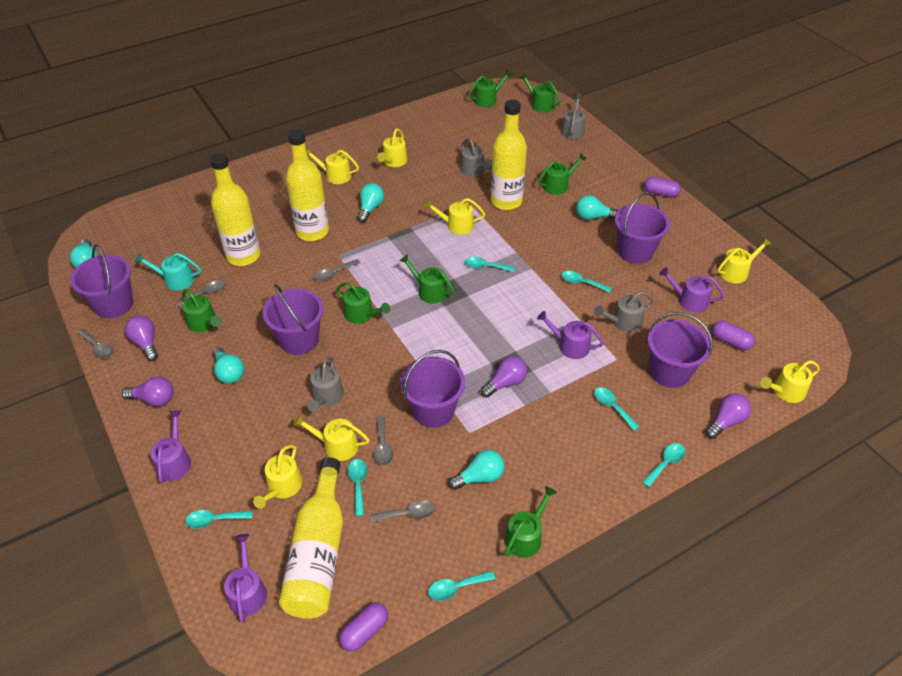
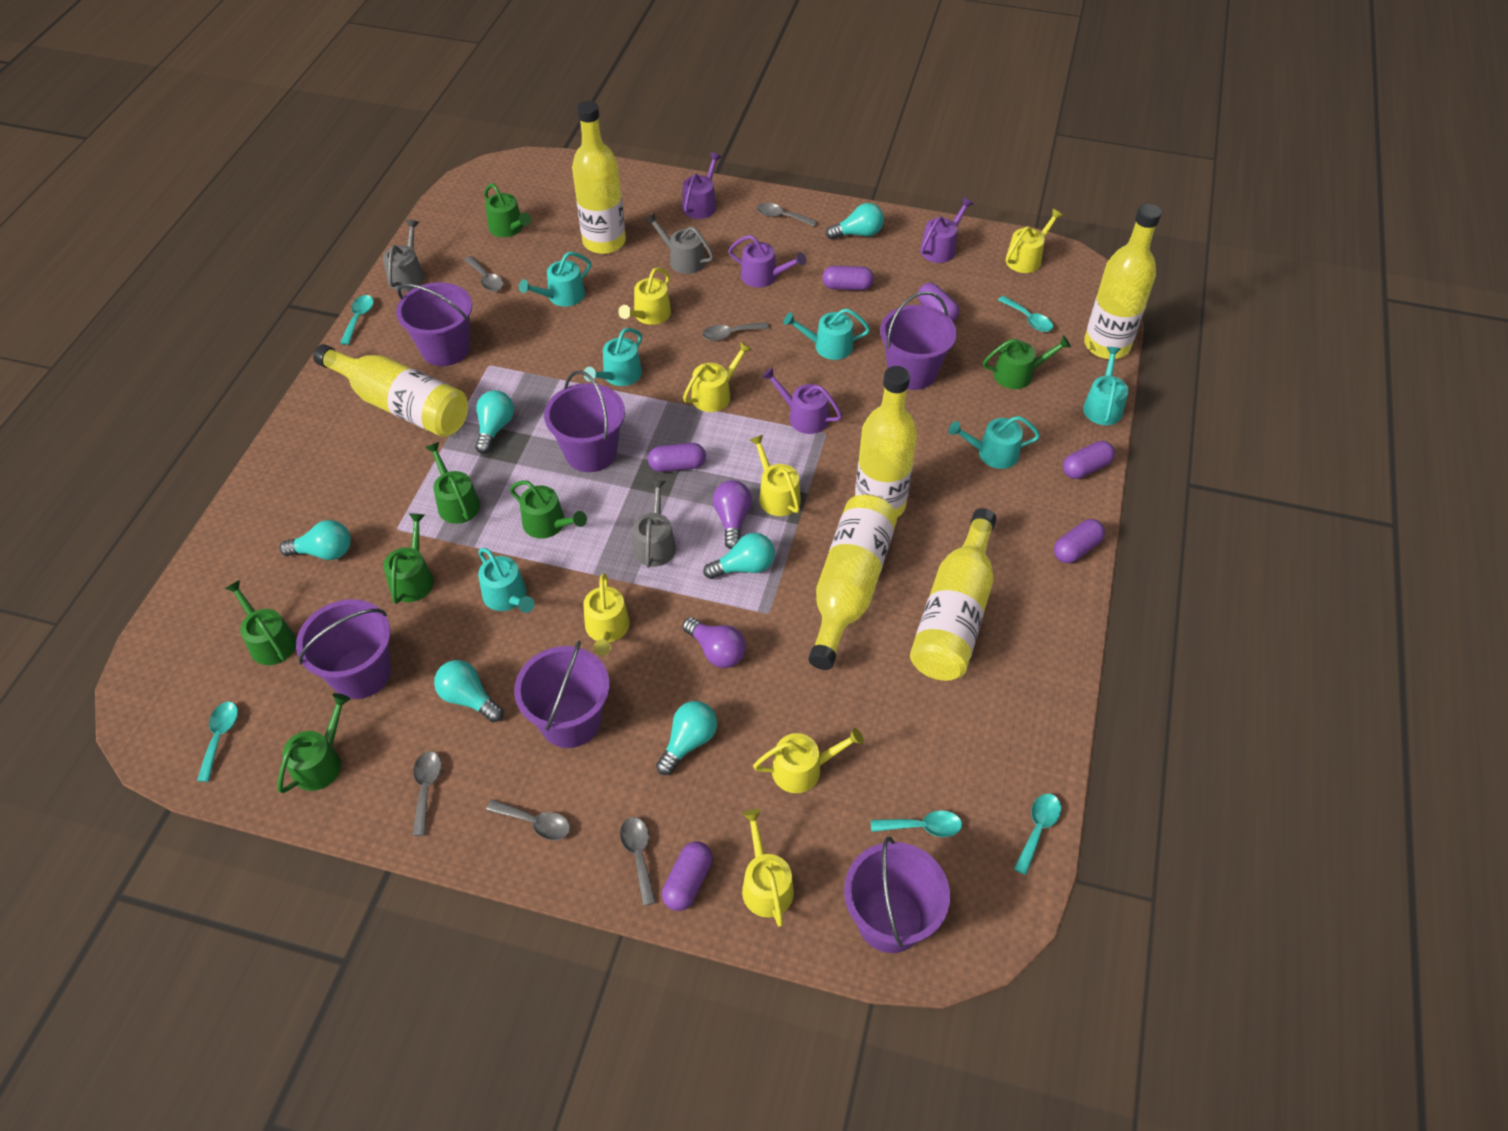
grey spoon: 5 -> 6
grey watering can: 4 -> 3
purple bucket: 5 -> 6
purple capsule: 3 -> 6
purple light bulb: 4 -> 2
turquoise light bulb: 5 -> 6
turquoise spoon: 7 -> 5
turquoise watering can: 1 -> 6
yellow bottle: 4 -> 6

